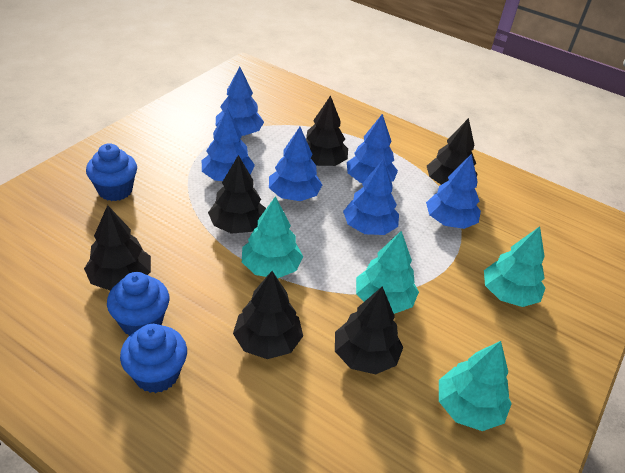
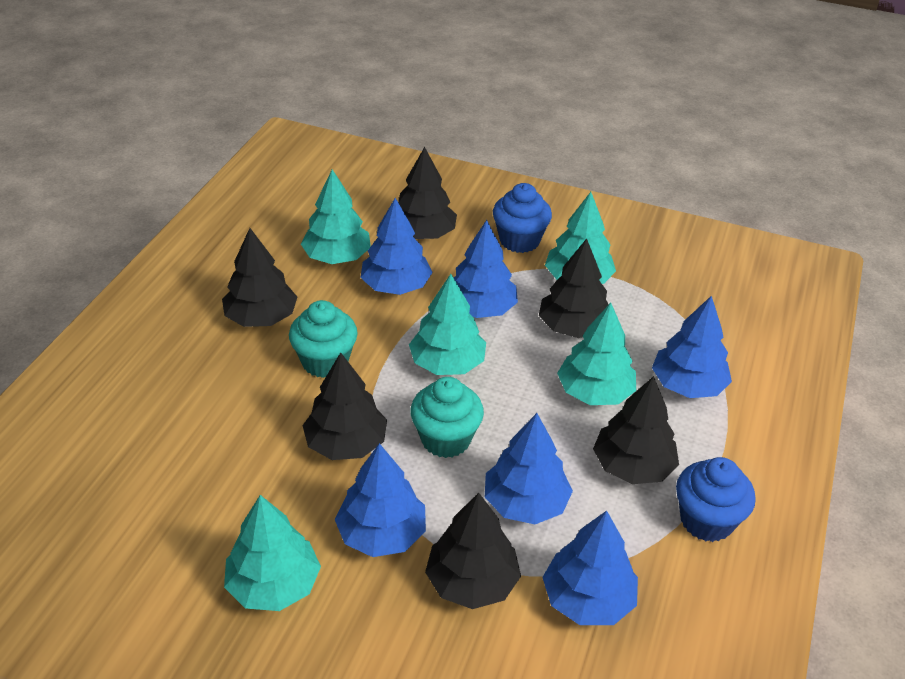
blue cupcake: 3 -> 2
turquoise cupcake: 0 -> 2
turquoise tree: 4 -> 5

